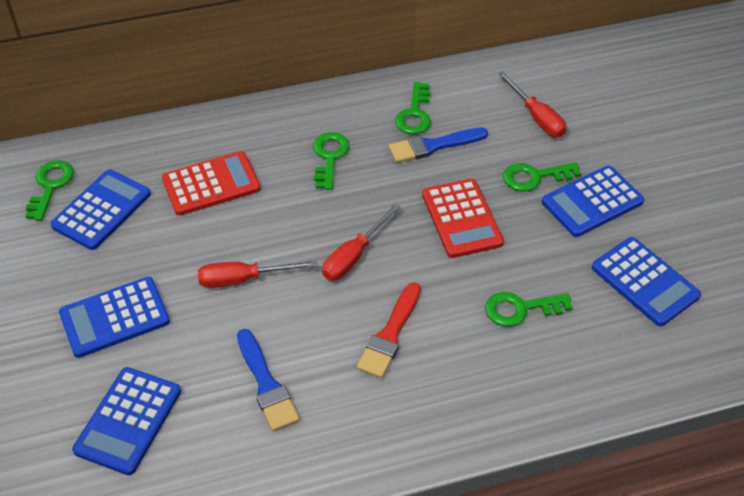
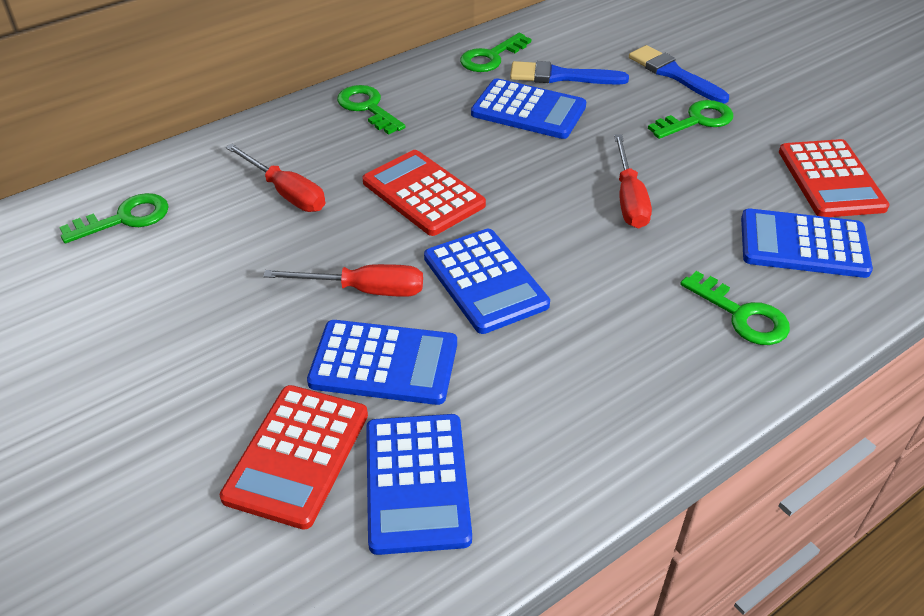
red brush: 1 -> 0
red calculator: 2 -> 3

